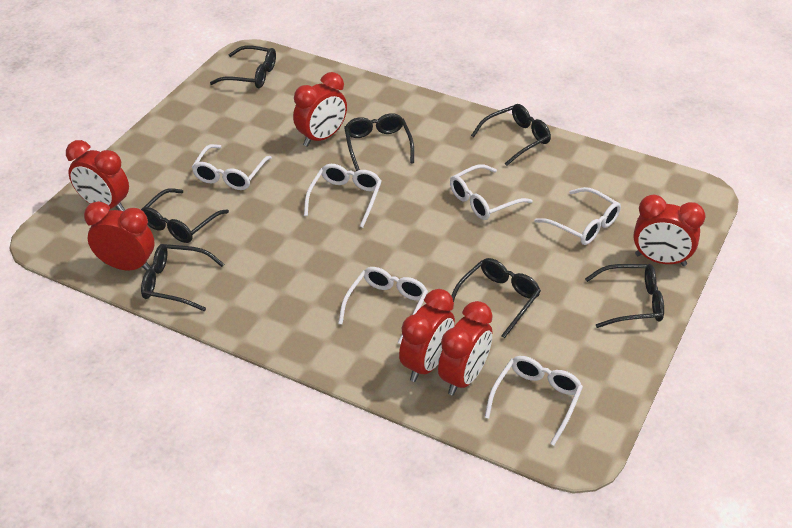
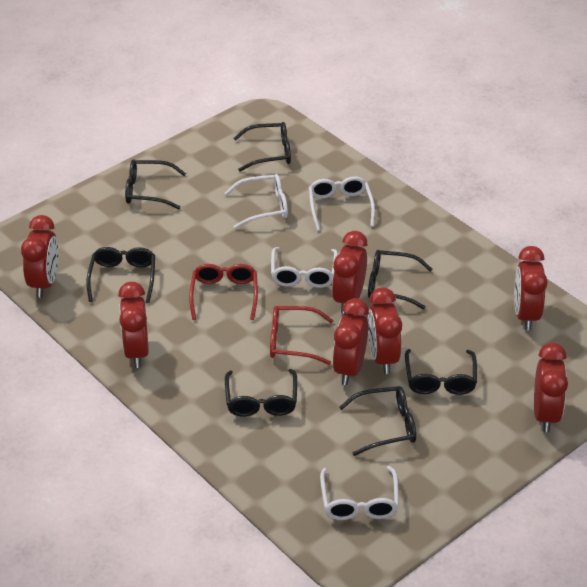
red clock: 6 -> 7
red glasses: 0 -> 2
white glasses: 6 -> 4

